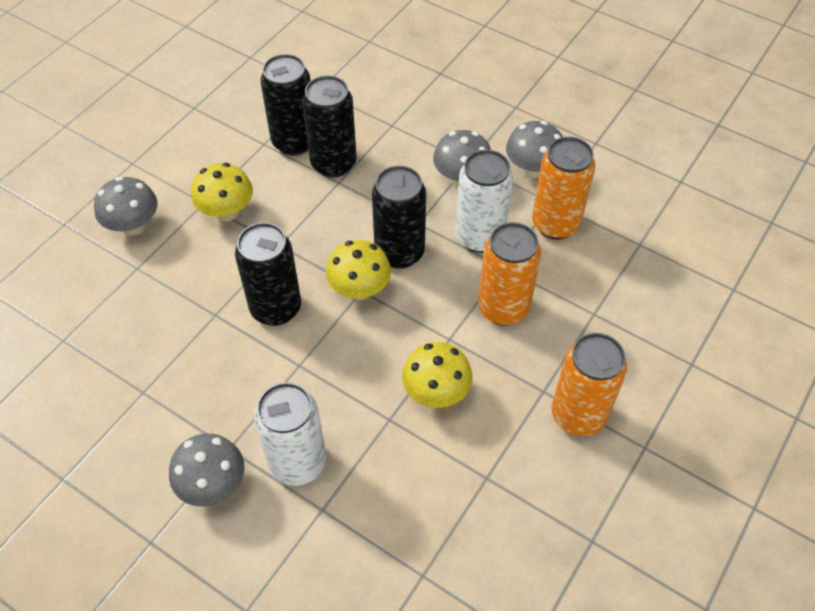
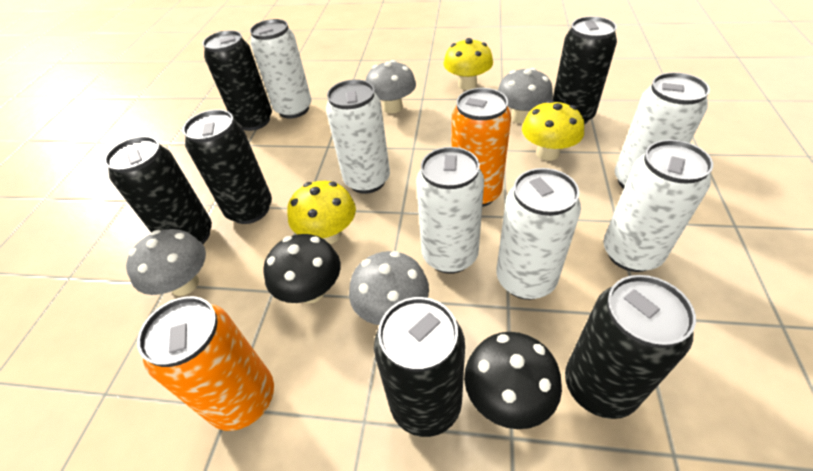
black can: 4 -> 6
black mushroom: 0 -> 2
orange can: 3 -> 2
white can: 2 -> 6

